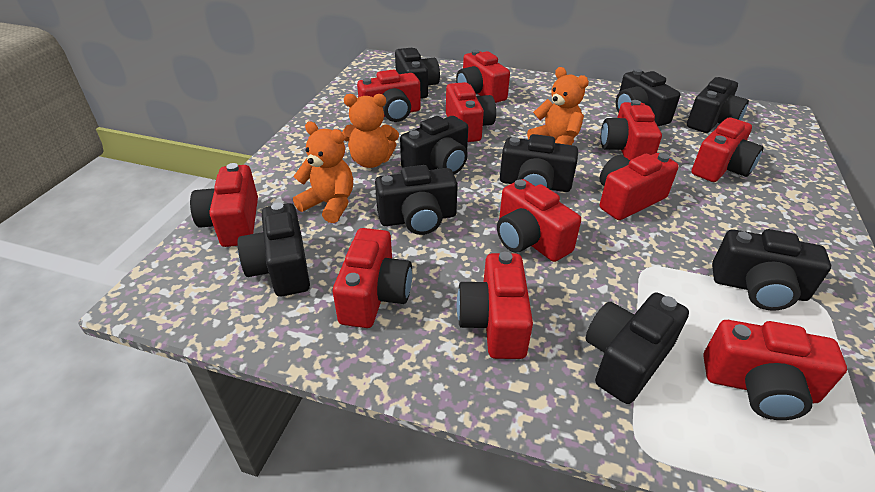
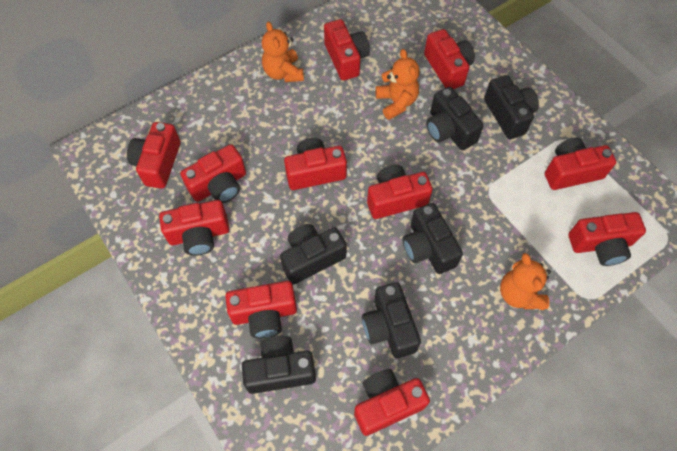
black camera: 9 -> 6

